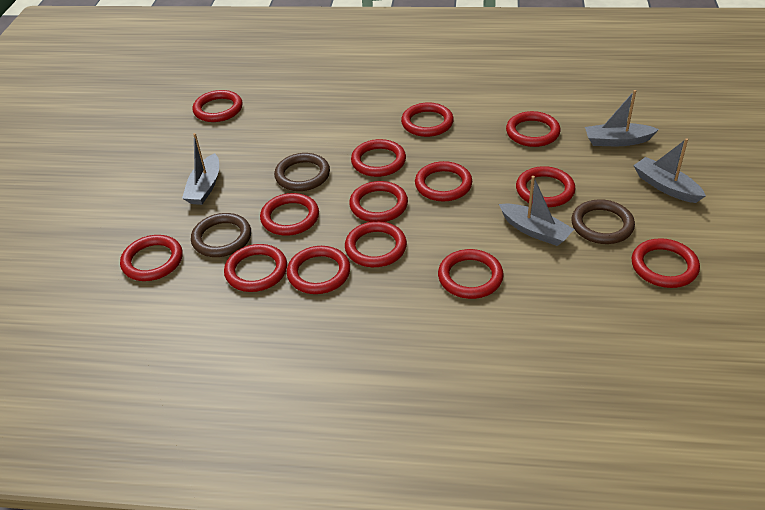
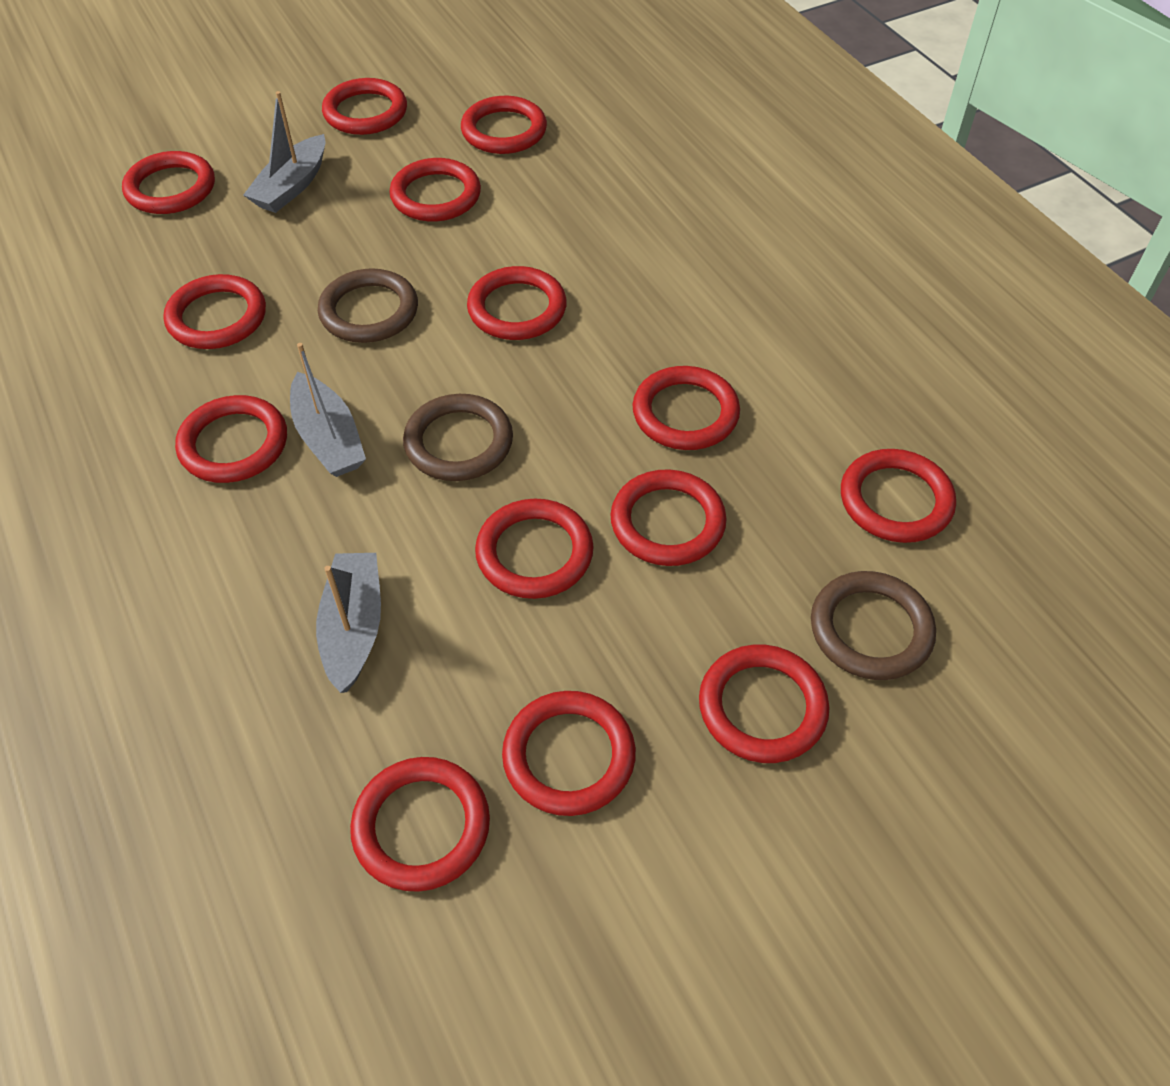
grey boat: 4 -> 3

